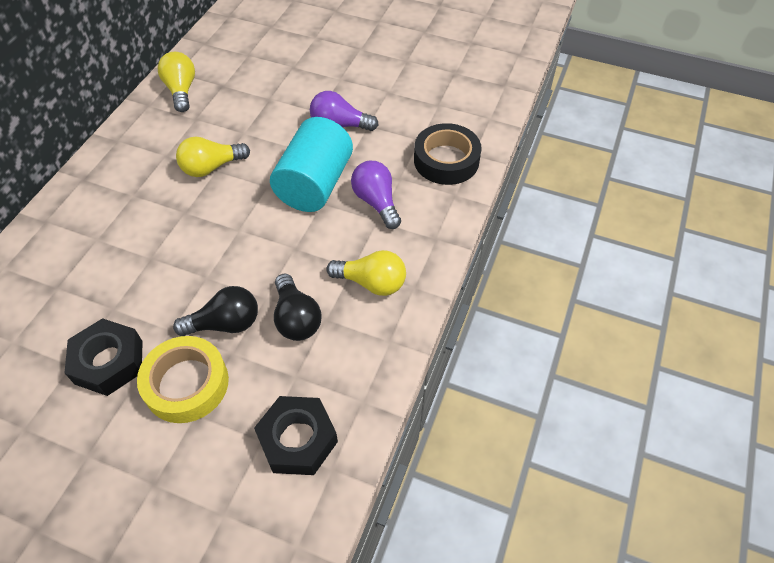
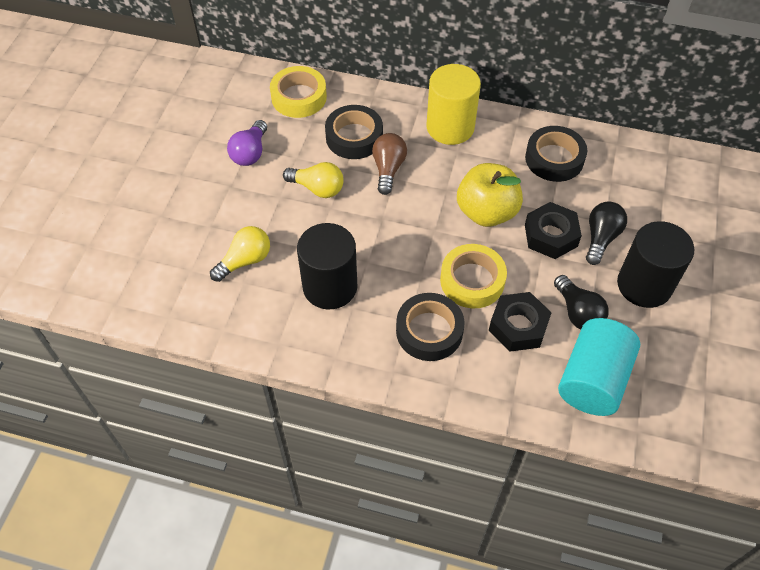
black cylinder: 0 -> 2
black tape: 1 -> 3
brown light bulb: 0 -> 1
purple light bulb: 2 -> 1
yellow apple: 0 -> 1
yellow cylinder: 0 -> 1
yellow light bulb: 3 -> 2
yellow tape: 1 -> 2

